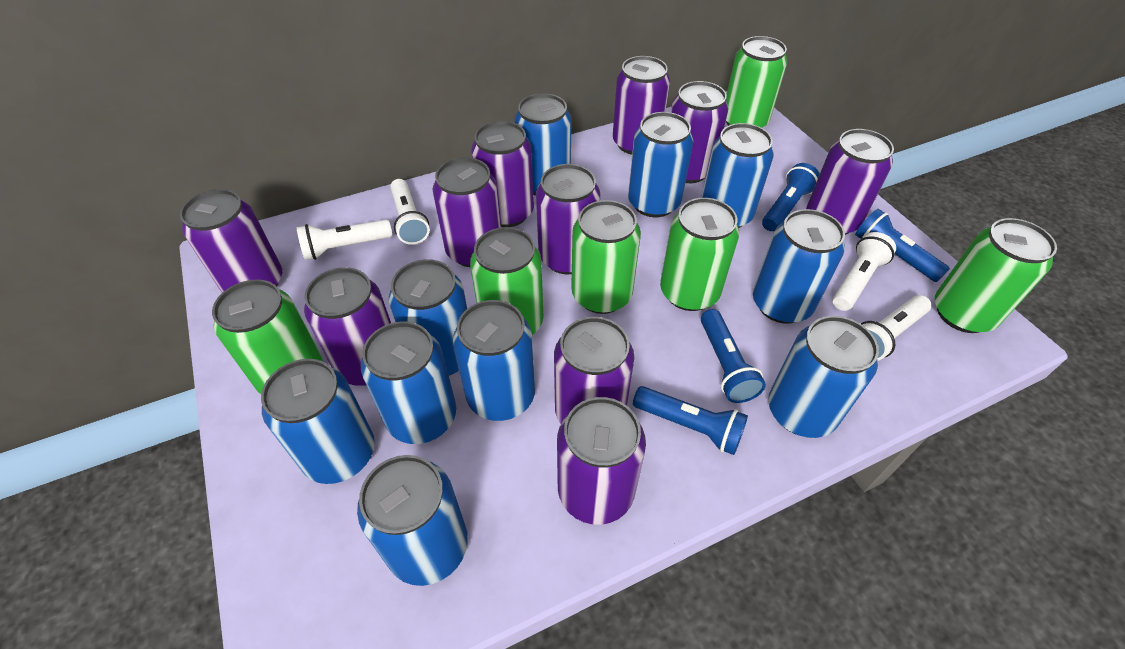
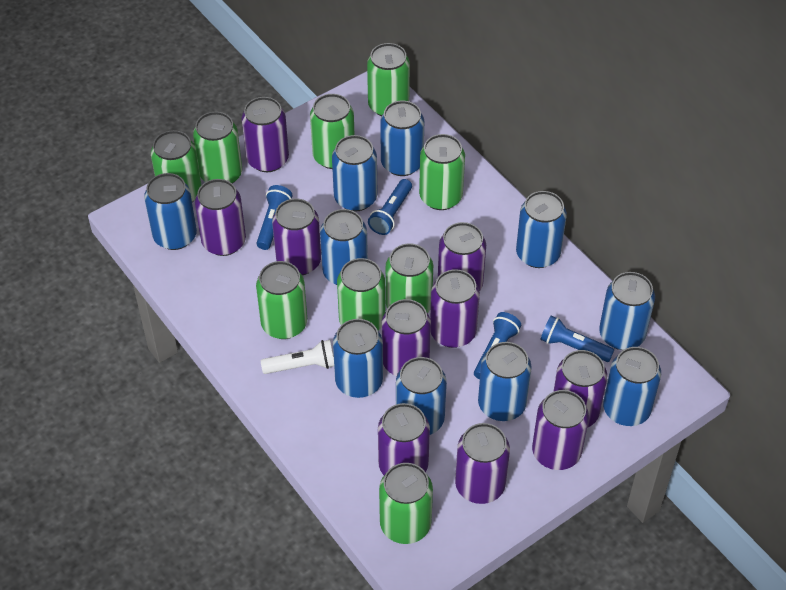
green can: 6 -> 9
white flashlight: 4 -> 1

